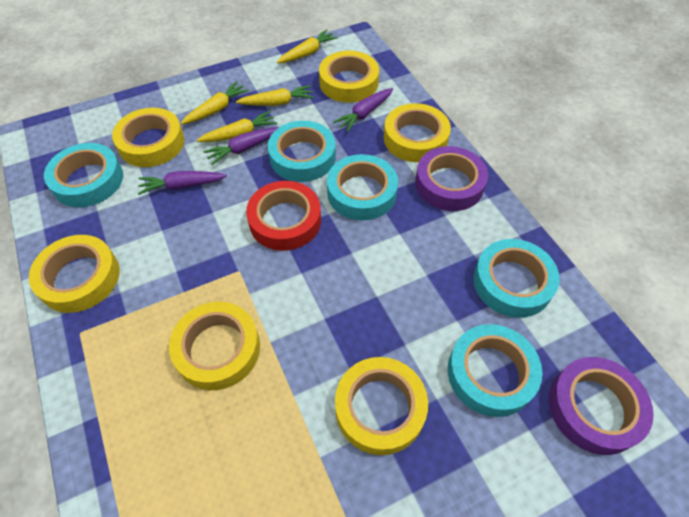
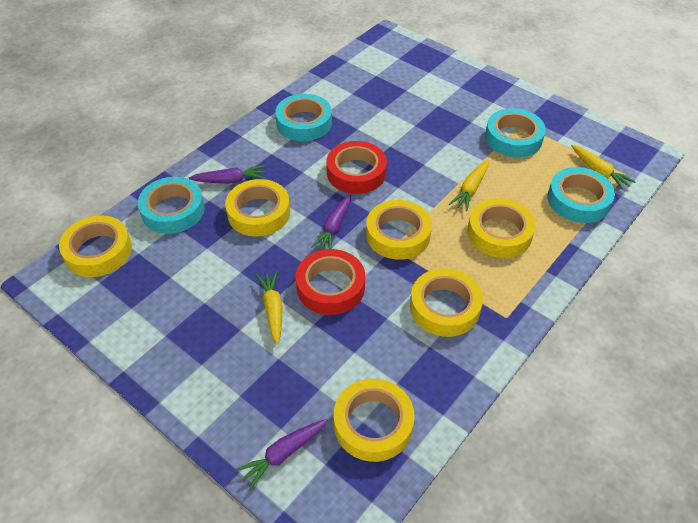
purple tape: 2 -> 0
red tape: 1 -> 2
turquoise tape: 5 -> 4
yellow carrot: 4 -> 3

